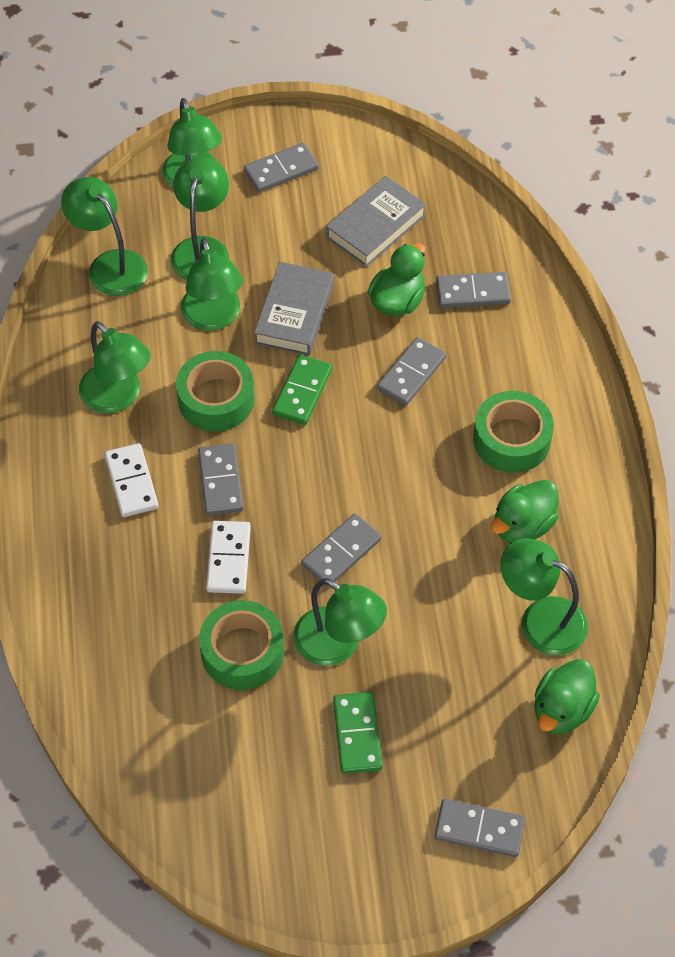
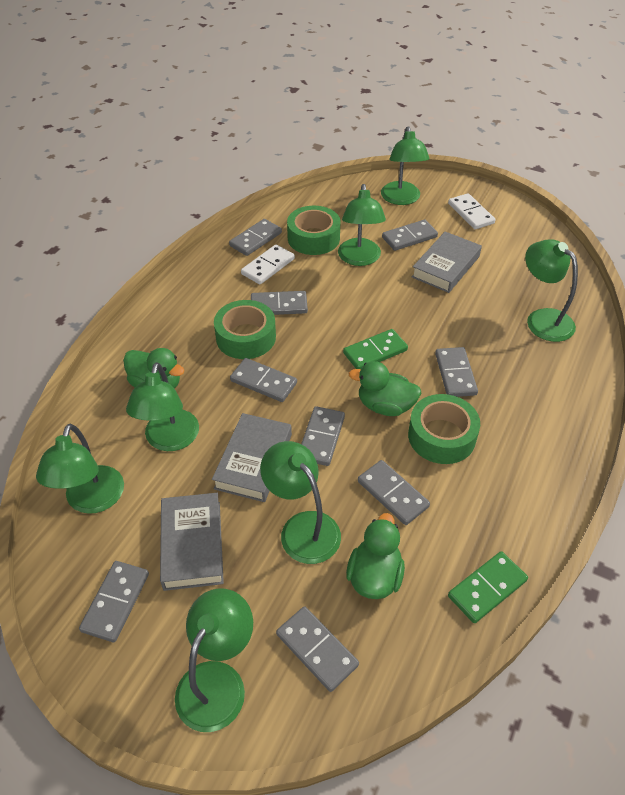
grey book: 2 -> 3
grey domino: 6 -> 9

